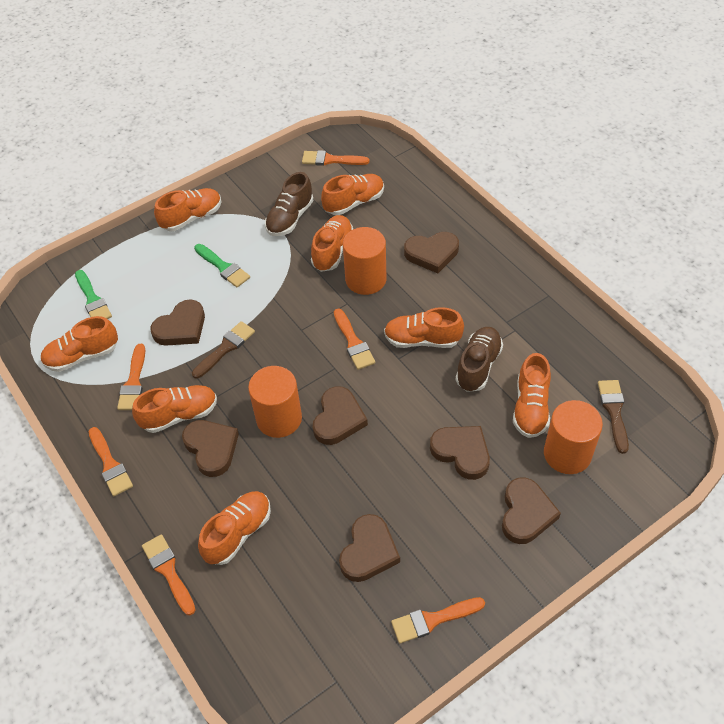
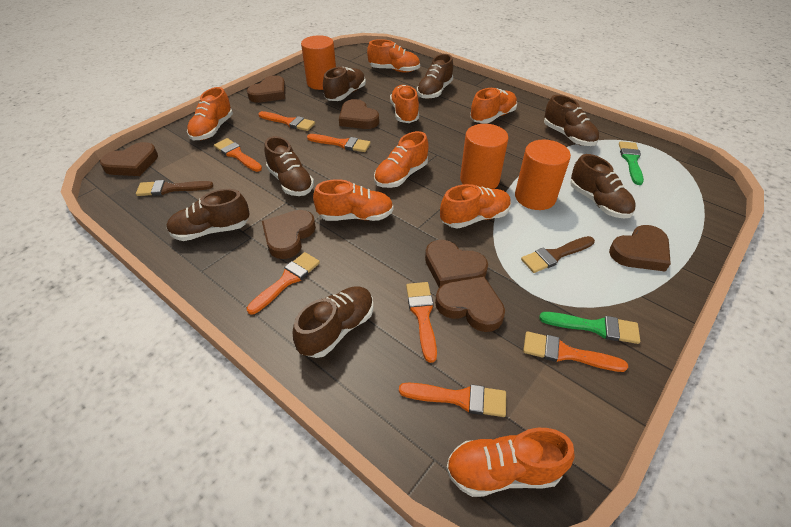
brown shoe: 2 -> 7
orange brush: 6 -> 7

